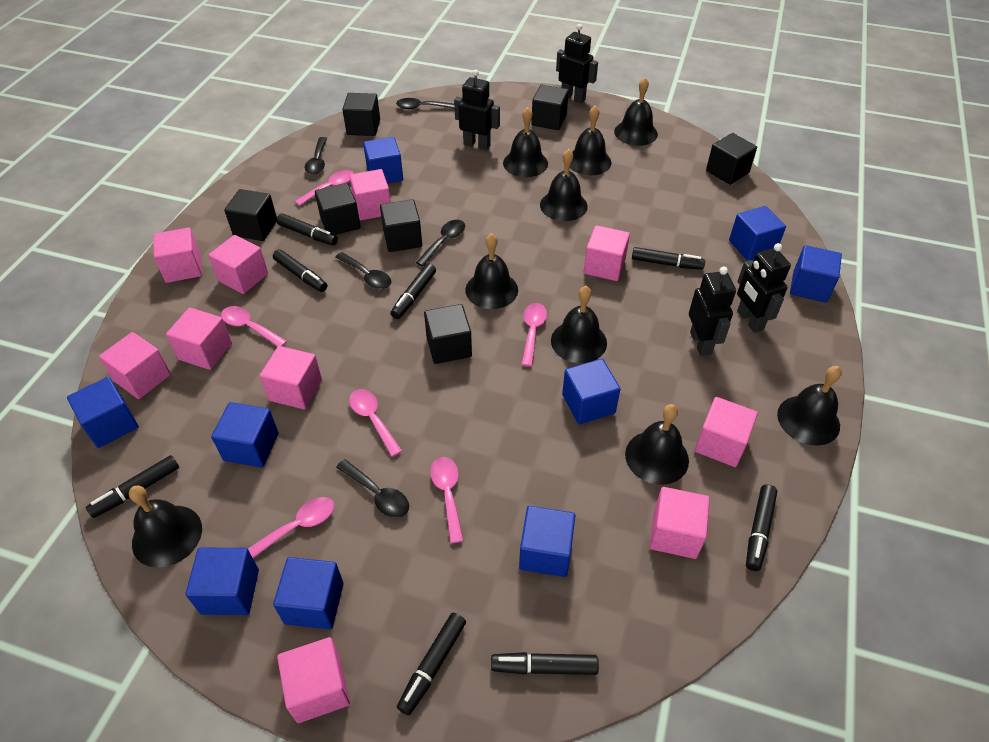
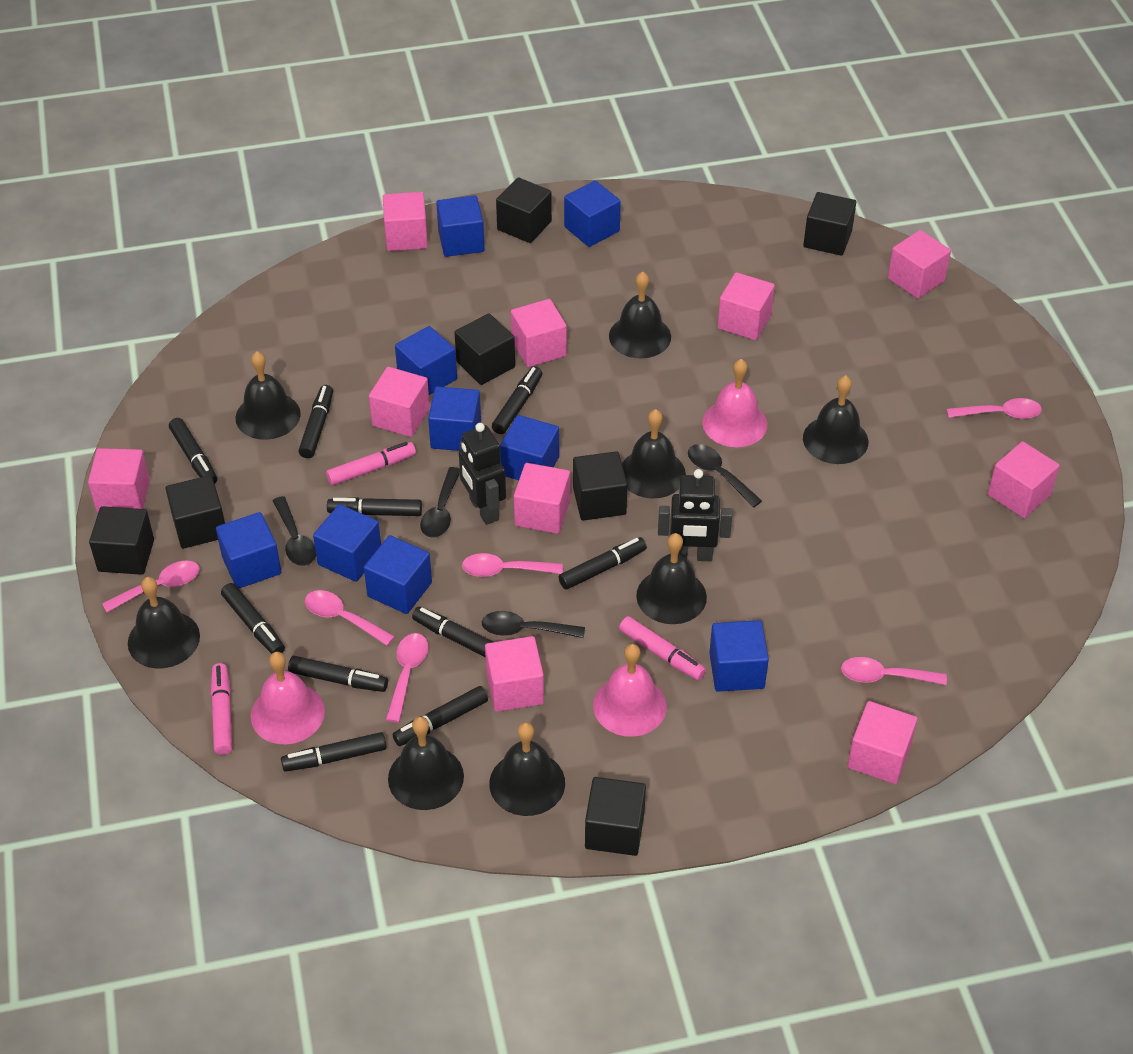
black bell: 9 -> 8
black marker: 8 -> 10
black robot: 4 -> 2
black spoon: 5 -> 4
pink bell: 0 -> 3
pink marker: 0 -> 3

